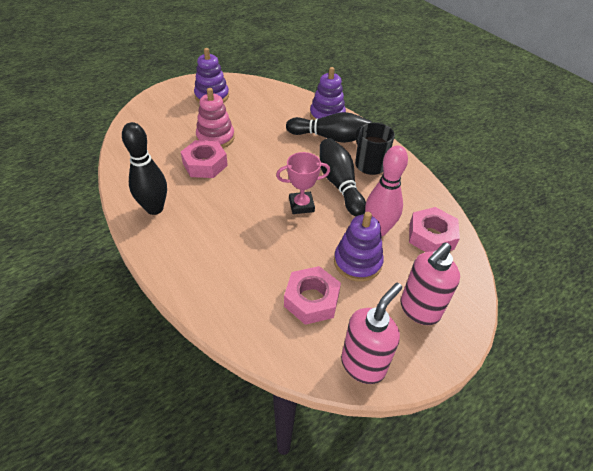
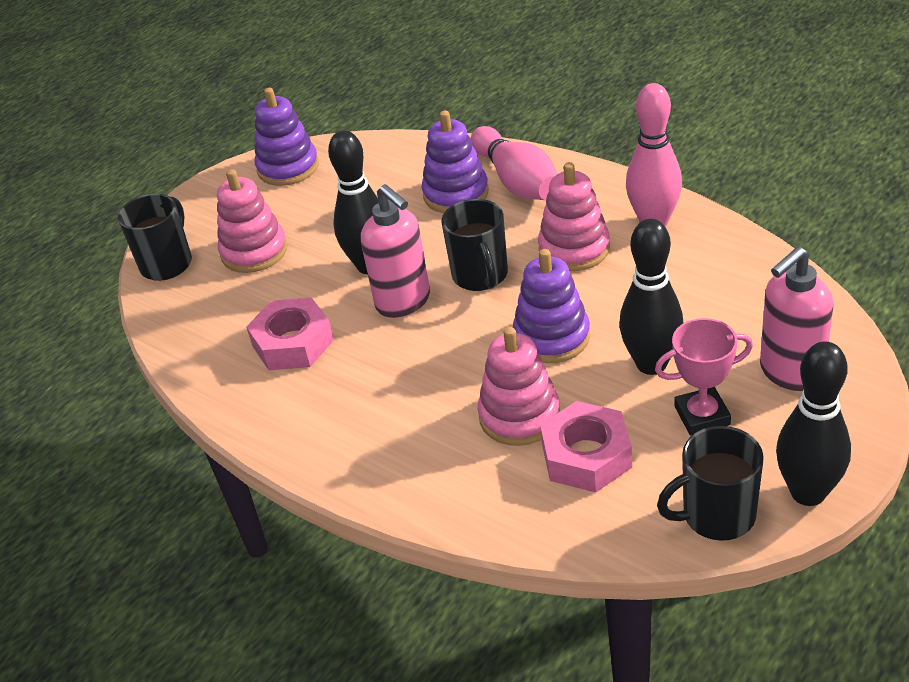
black mug: 1 -> 3
pink bowling pin: 1 -> 2
pink nut: 3 -> 2
pink stacking toy: 1 -> 3

